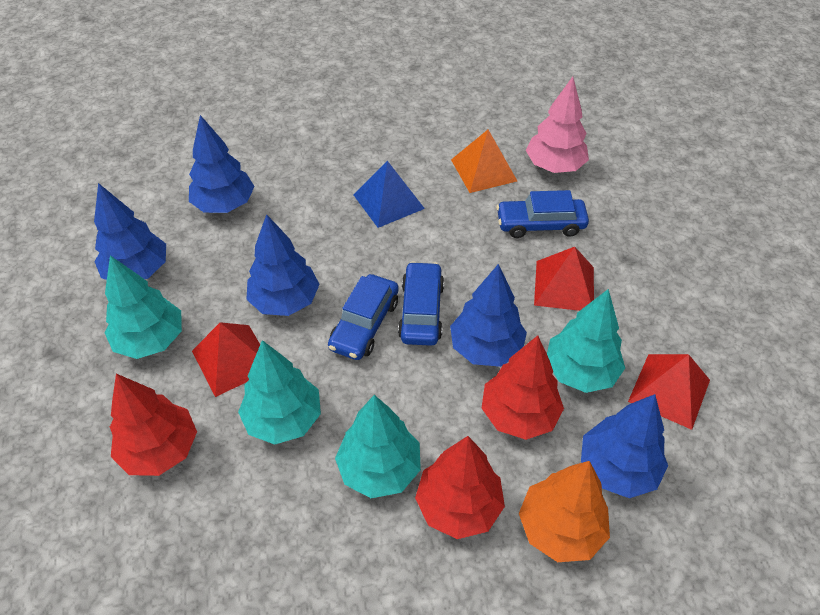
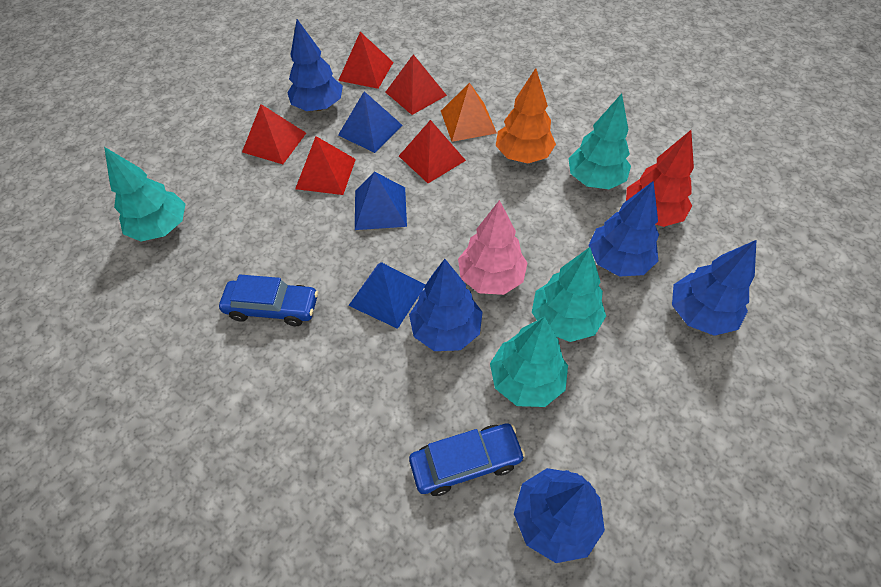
blue car: 3 -> 2
blue pyramid: 1 -> 3
red pyramid: 3 -> 5
red tree: 3 -> 1

